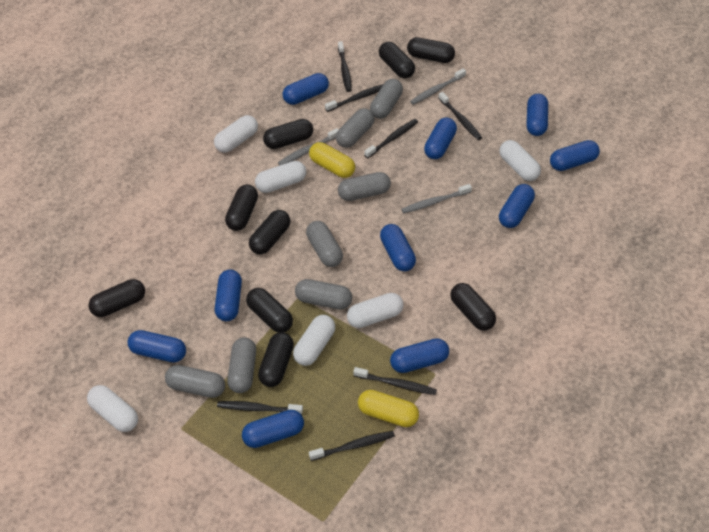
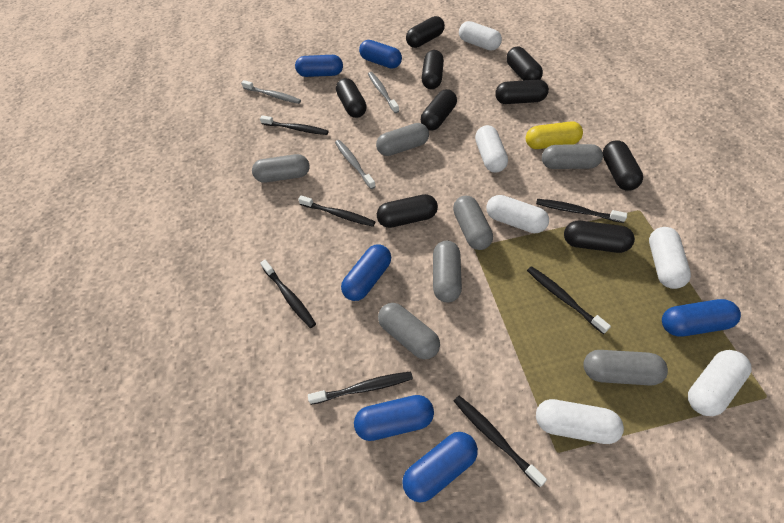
blue capsule: 10 -> 6
yellow capsule: 2 -> 1

